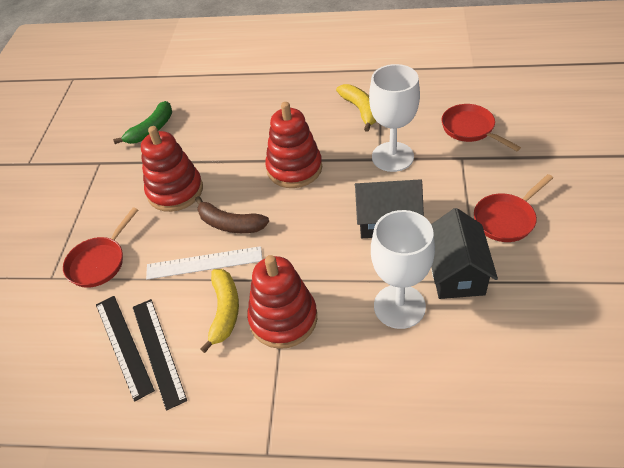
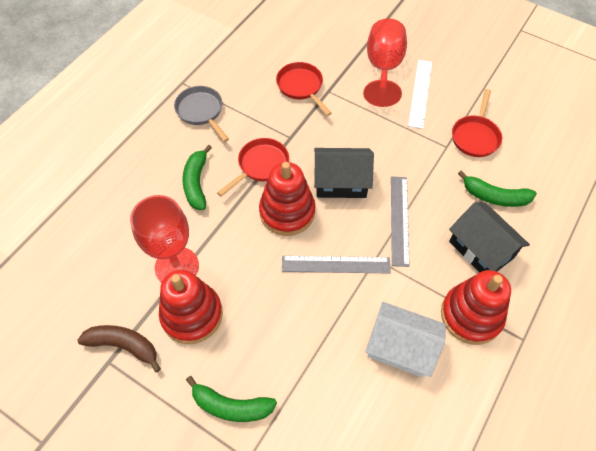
black ruler: 2 -> 0
green banana: 1 -> 3
grey pan: 0 -> 1
grey ruler: 0 -> 2
red goblet: 0 -> 2
white goblet: 2 -> 0
white house: 0 -> 1
yellow banana: 2 -> 0

